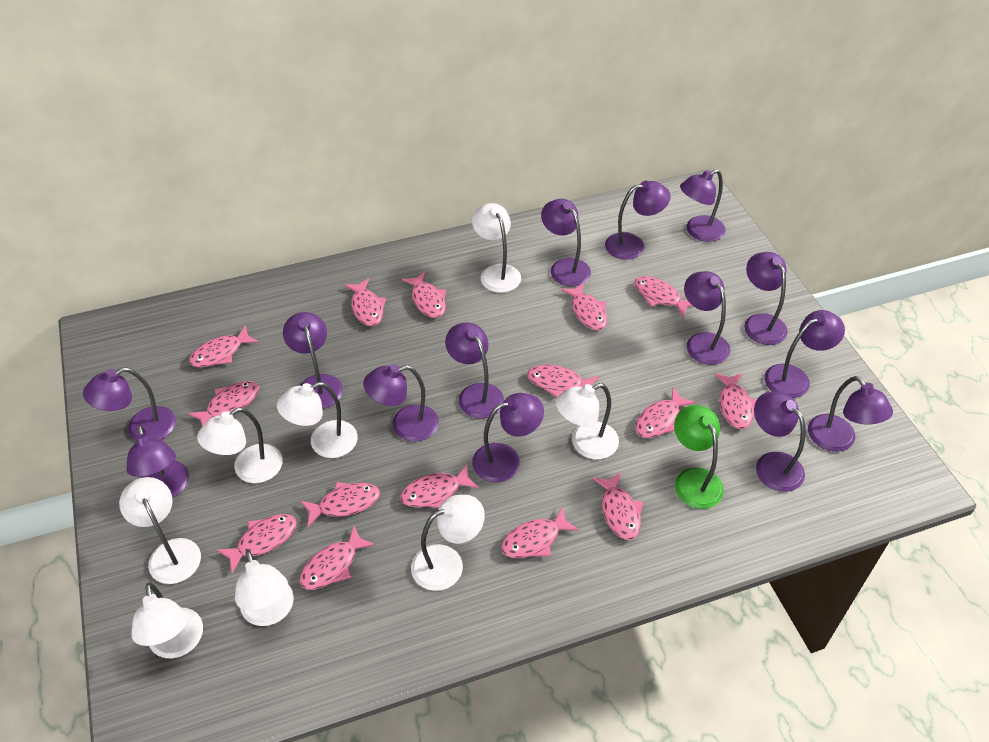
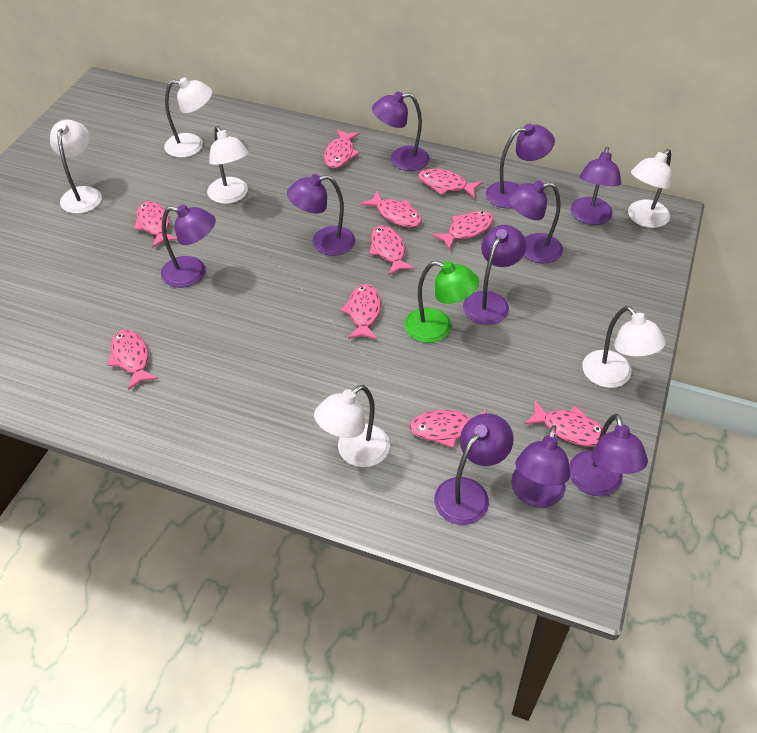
pink fish: 15 -> 10
purple lamp: 14 -> 10
white lamp: 8 -> 6

